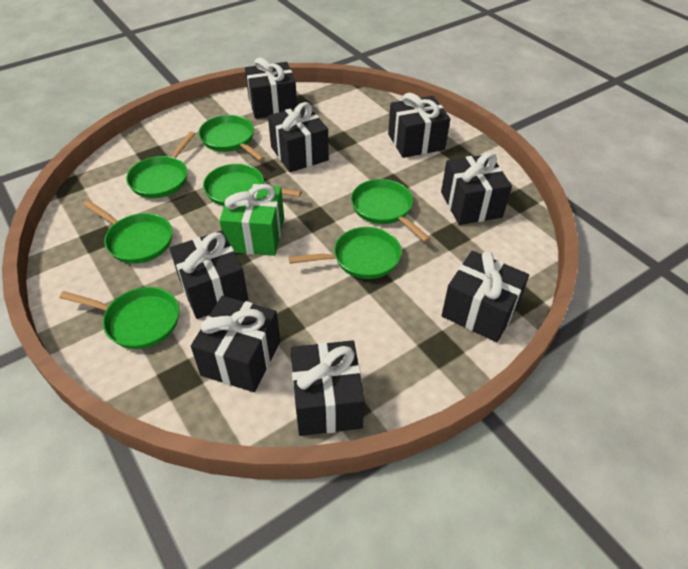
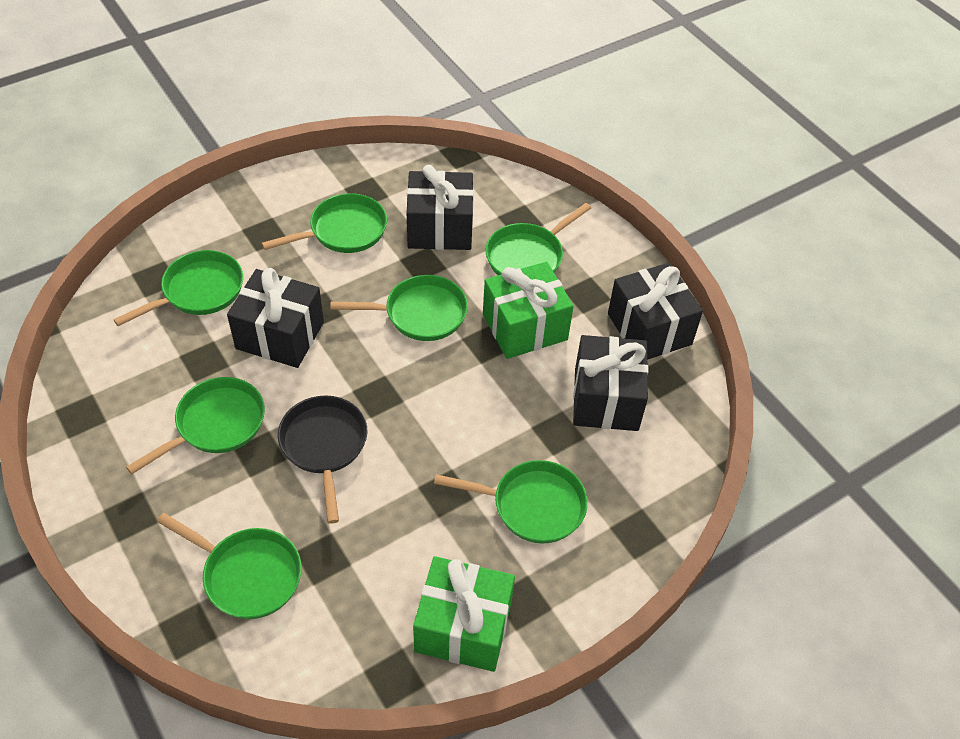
black gift: 8 -> 4
black pan: 0 -> 1
green gift: 1 -> 2

